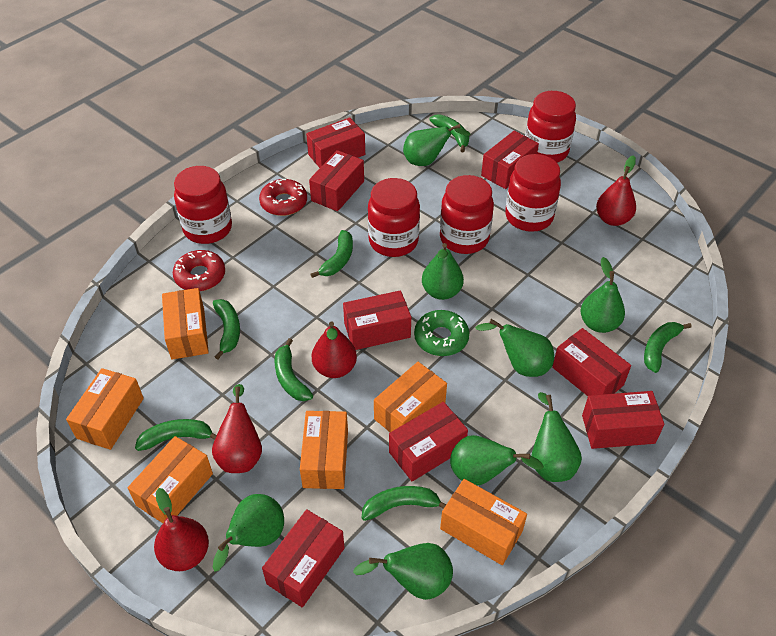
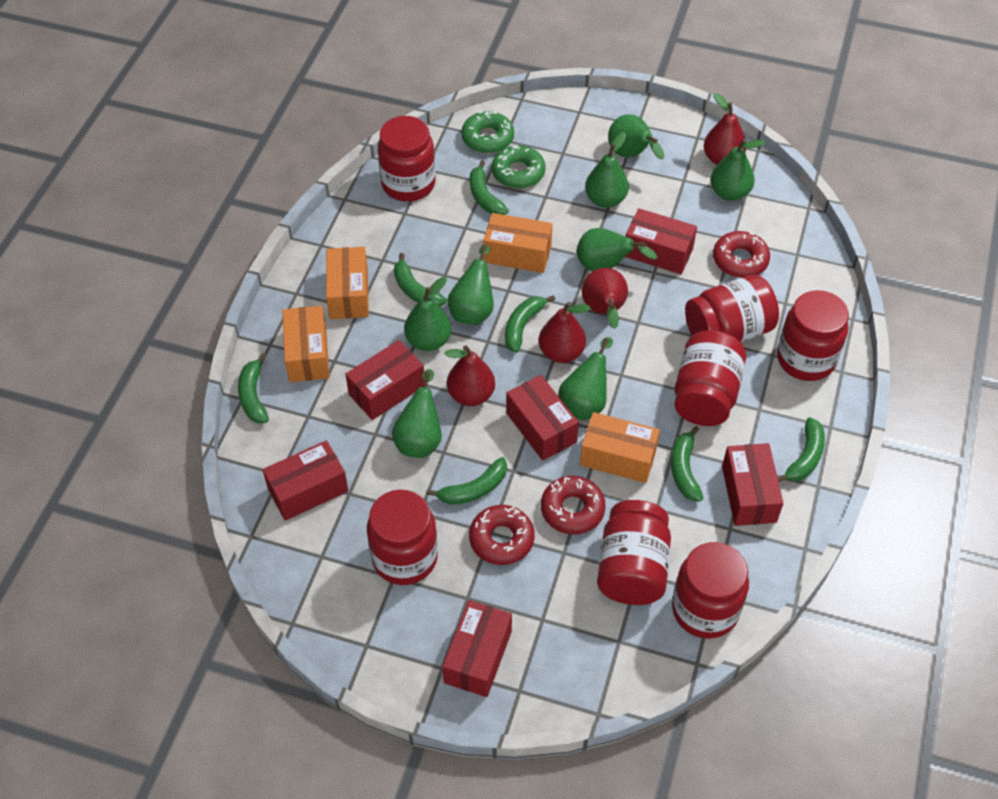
green donut: 1 -> 2
orange box: 6 -> 4
red box: 8 -> 6
red donut: 2 -> 3
red jar: 5 -> 7

